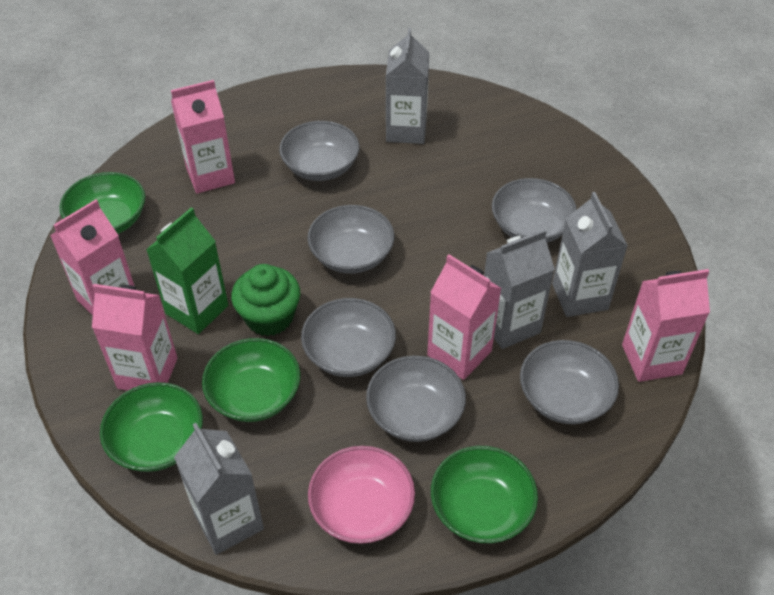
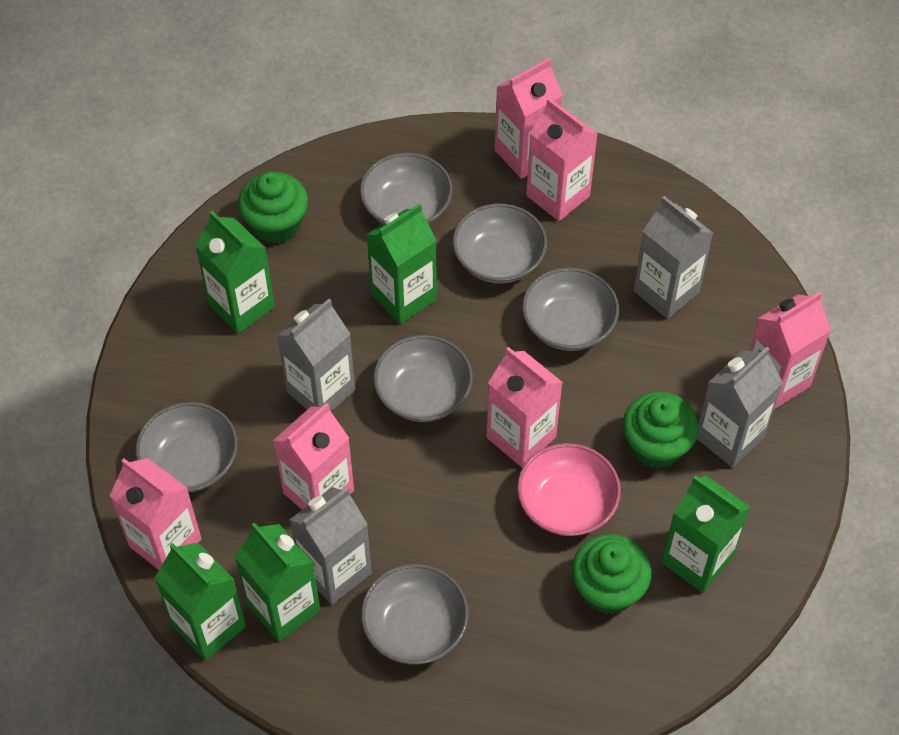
green bowl: 4 -> 0
green carton: 1 -> 5
green cupcake: 1 -> 3
pink carton: 5 -> 6

